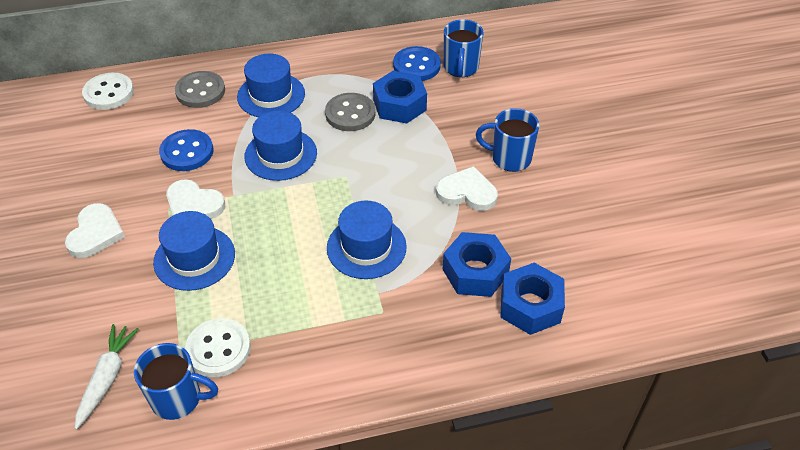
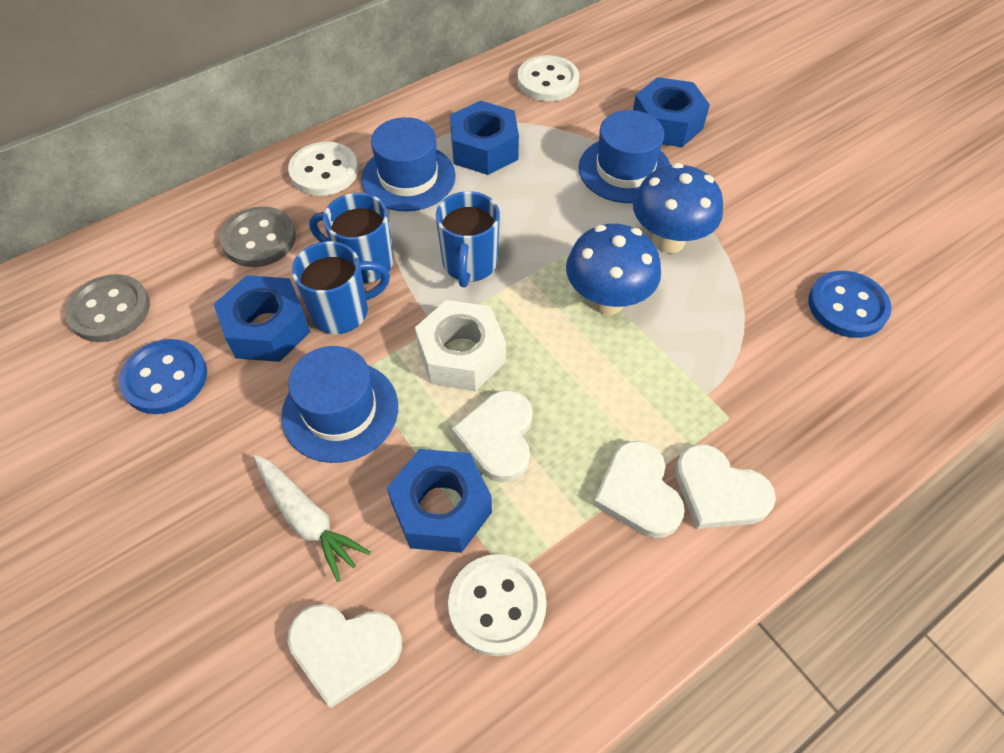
blue hat: 4 -> 3
blue mushroom: 0 -> 2
blue nut: 3 -> 4
white button: 2 -> 3
white heart: 3 -> 4
white nut: 0 -> 1

